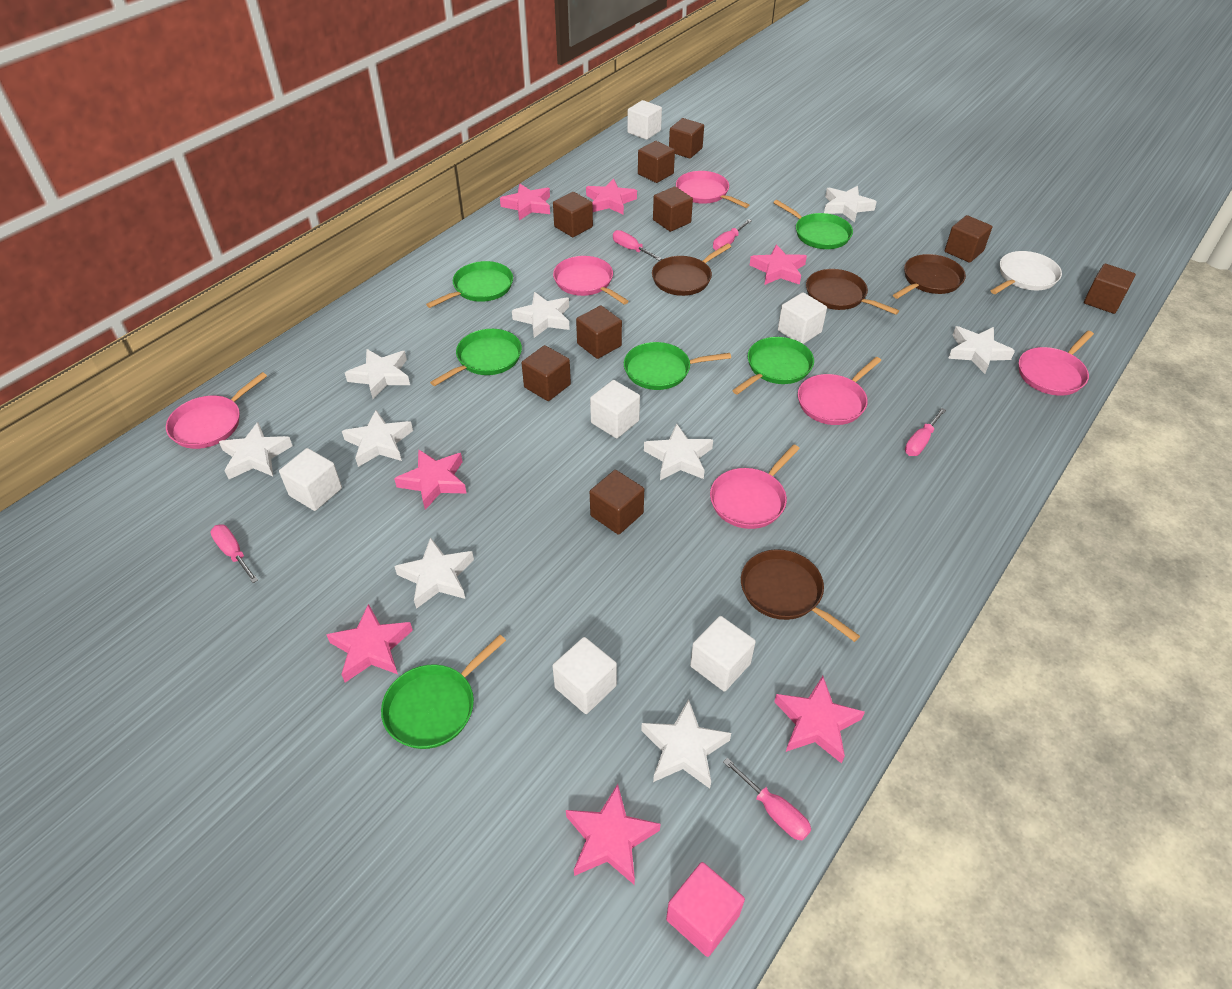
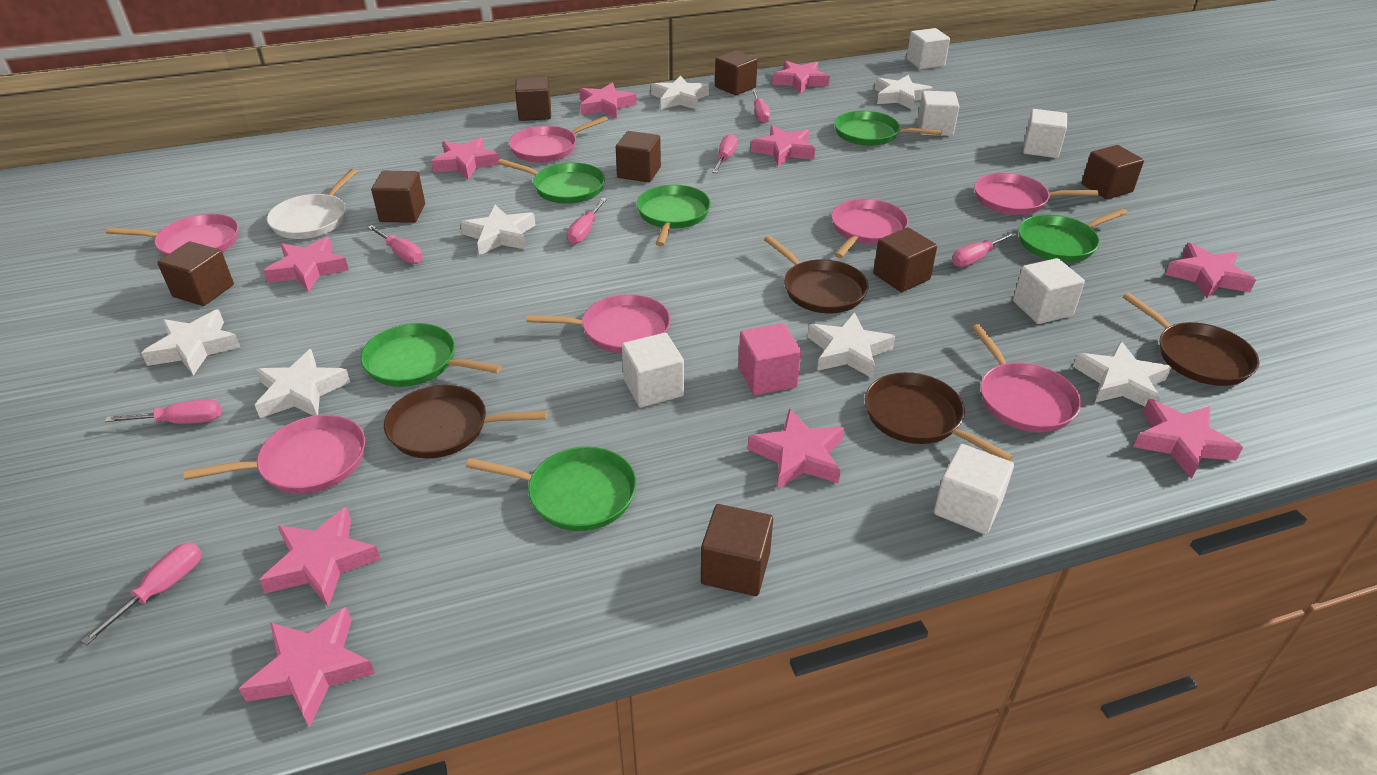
brown cube: 9 -> 8
pink pan: 6 -> 7
pink screwdriver: 5 -> 7
pink star: 7 -> 10
white star: 9 -> 7

